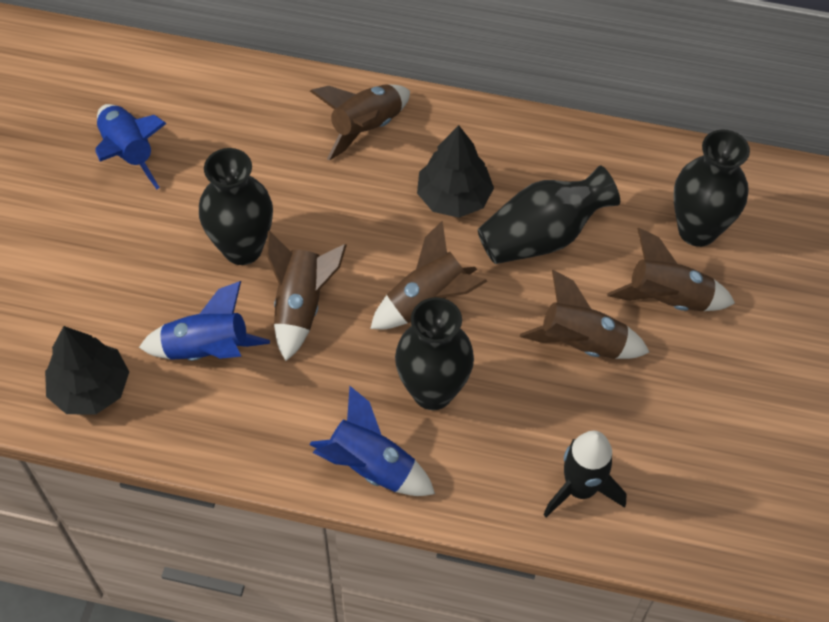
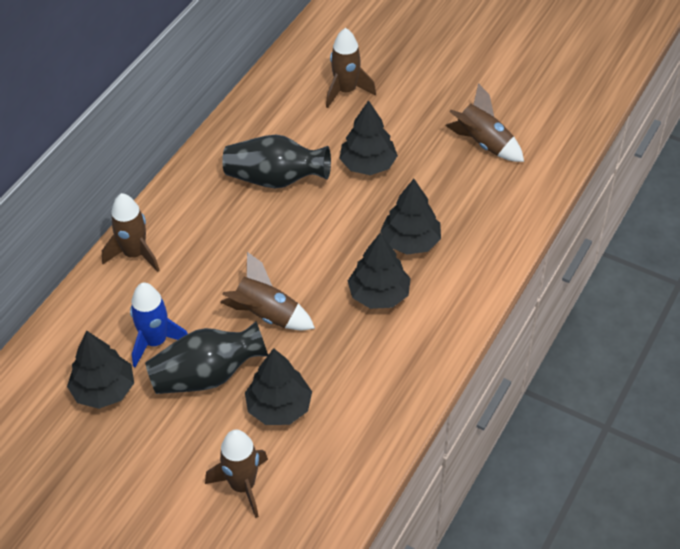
black rocket: 1 -> 0
black tree: 2 -> 5
black vase: 4 -> 2
blue rocket: 3 -> 1

